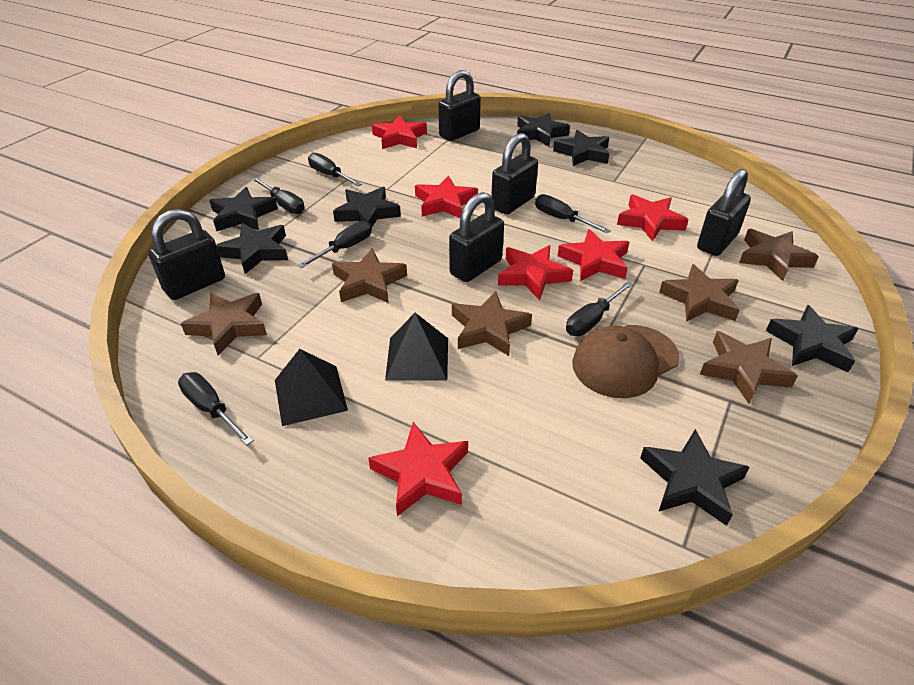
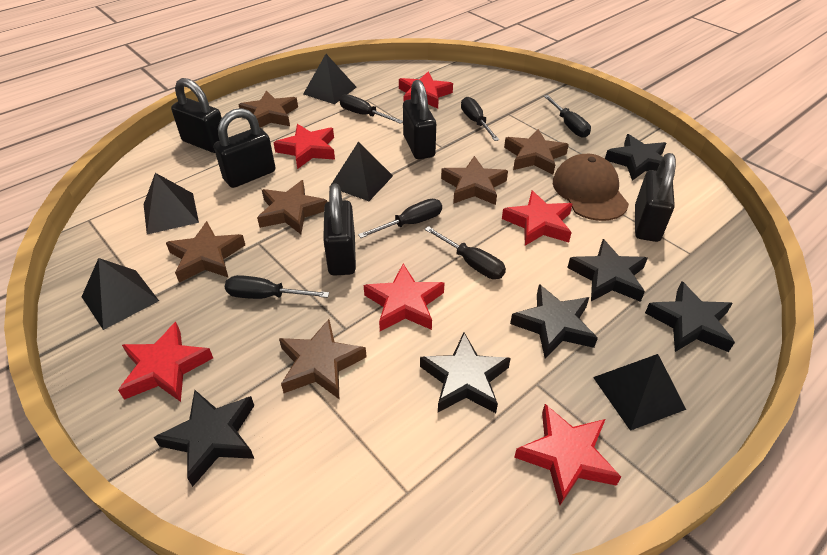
black pyramid: 2 -> 5
black star: 7 -> 6

